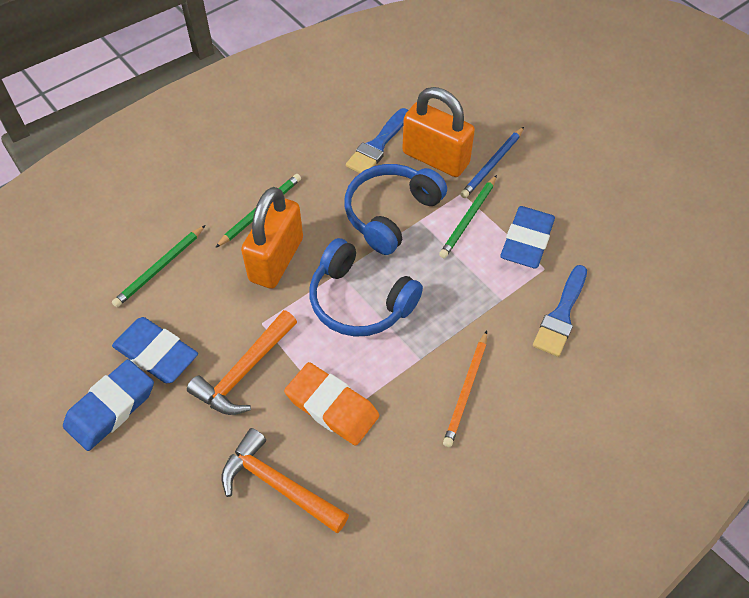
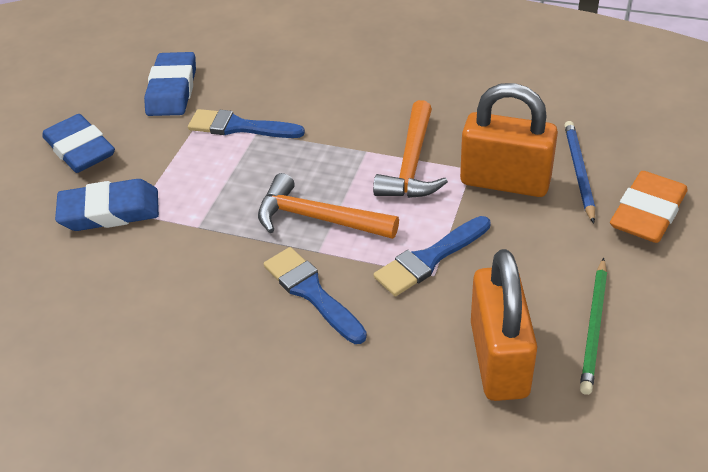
blue brush: 2 -> 3
blue headphones: 2 -> 0
green pencil: 3 -> 1
orange pencil: 1 -> 0

